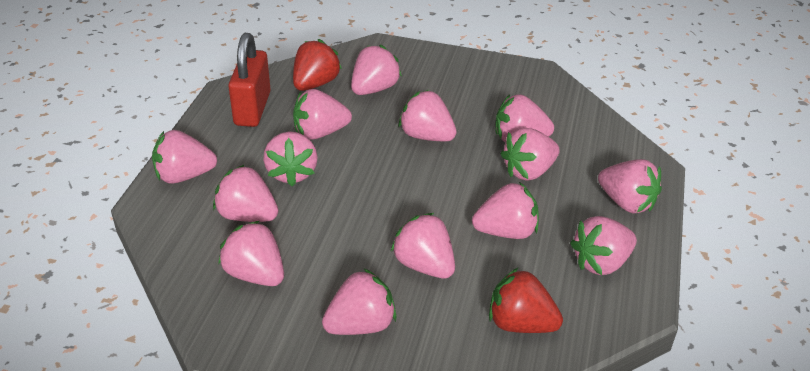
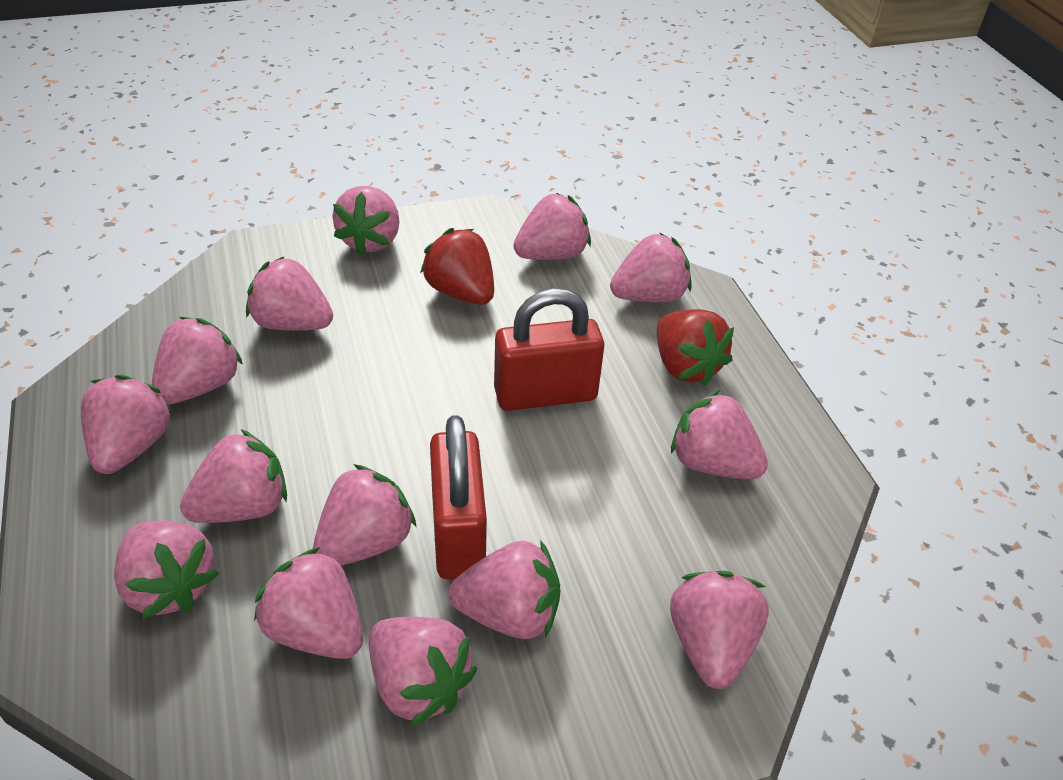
red padlock: 1 -> 2

